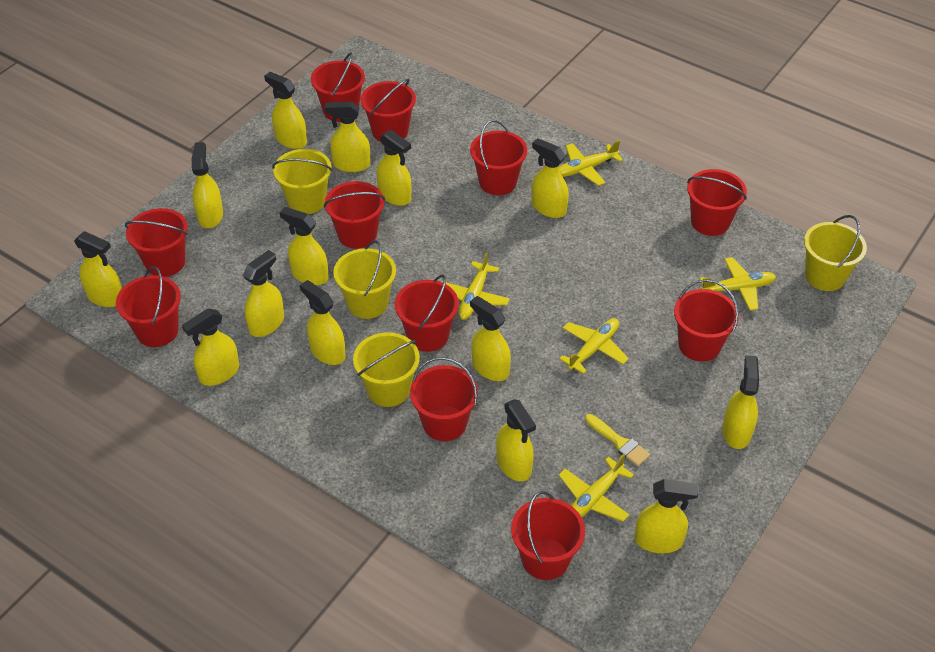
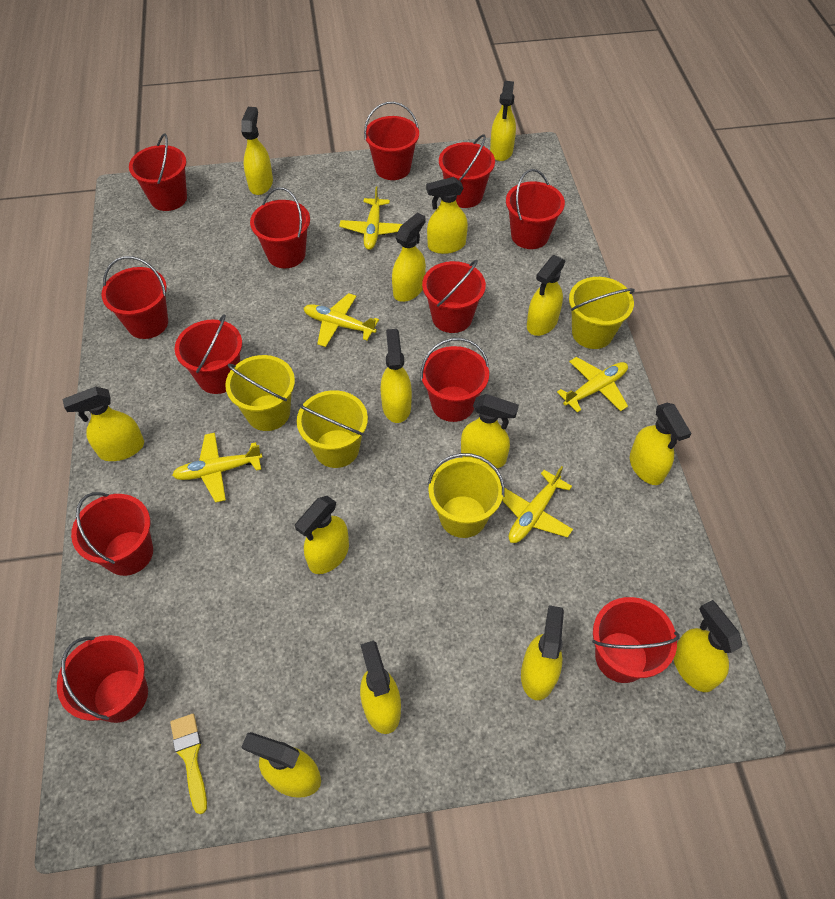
red bucket: 11 -> 12

